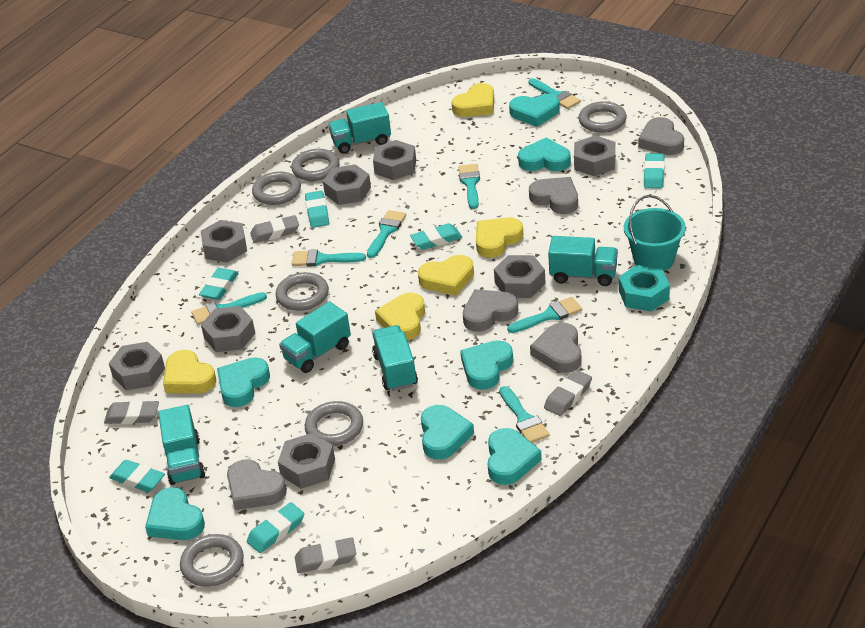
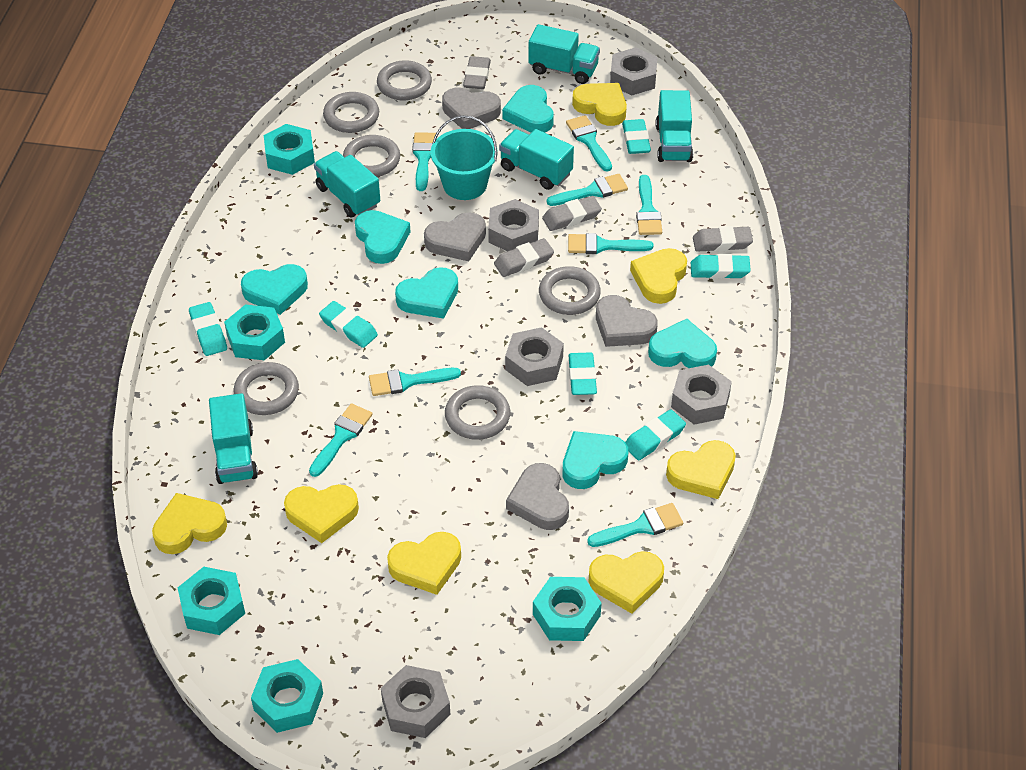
grey heart: 5 -> 4
grey nut: 8 -> 5
turquoise brush: 7 -> 8
turquoise heart: 7 -> 6
turquoise nut: 1 -> 5
yellow heart: 5 -> 7

